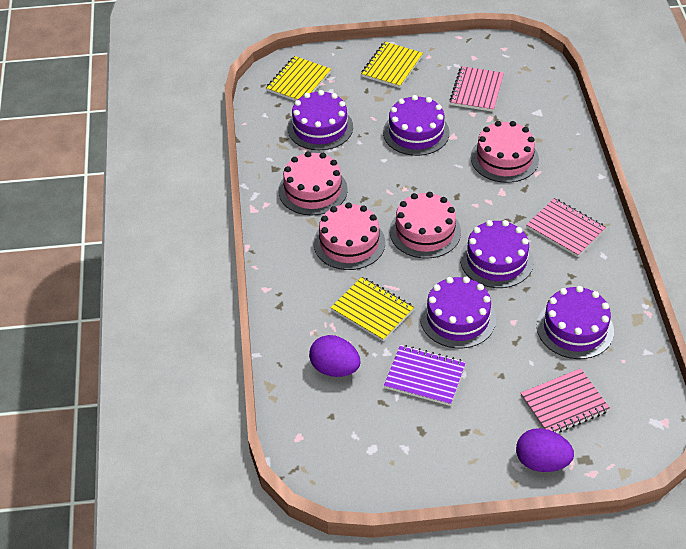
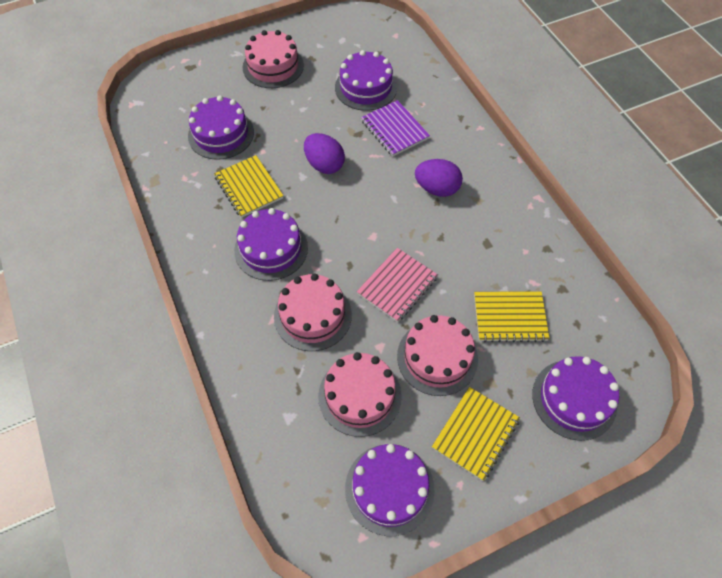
pink notebook: 3 -> 1

